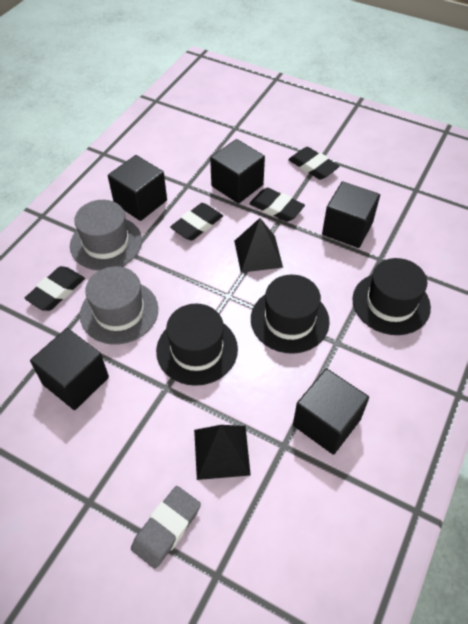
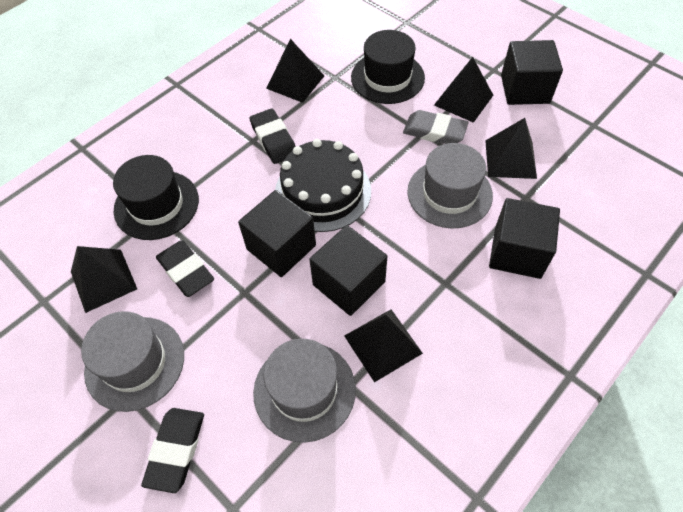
black cake: 0 -> 1
black cube: 5 -> 4
black eraser: 4 -> 3
black hat: 3 -> 2
black pyramid: 2 -> 5
grey hat: 2 -> 3

